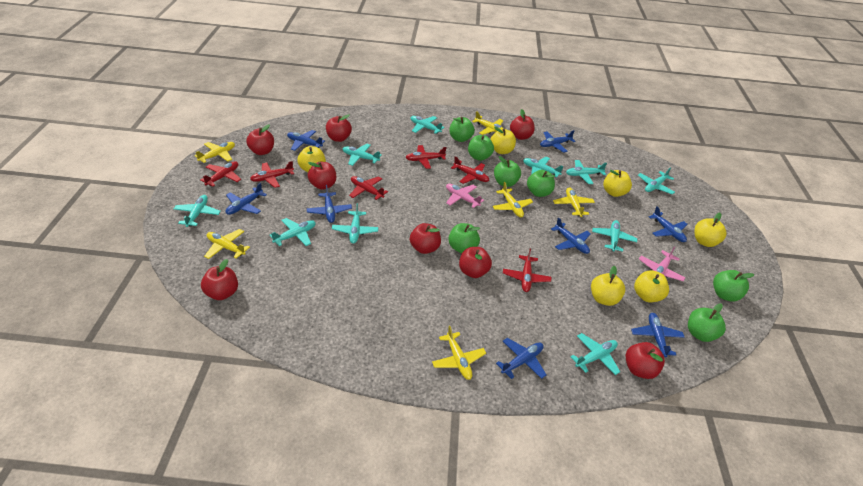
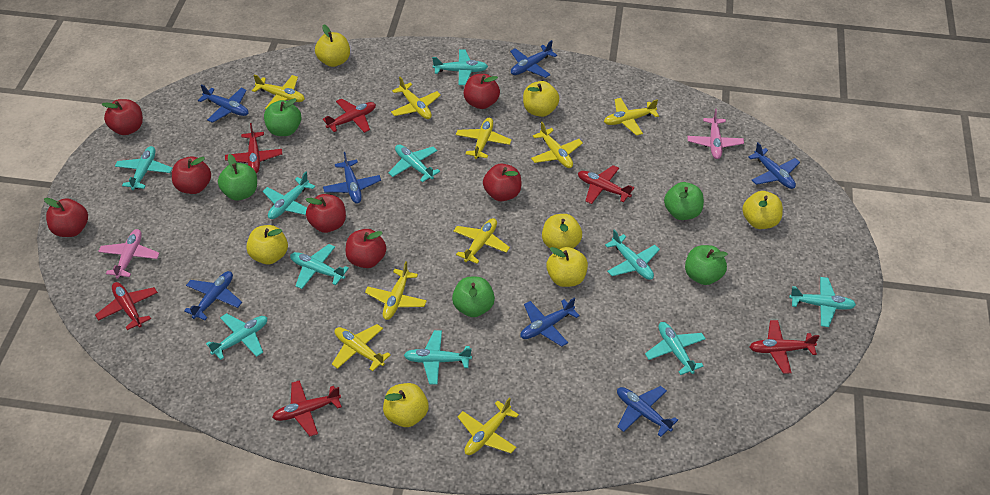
blue plane: 8 -> 7
green apple: 7 -> 5
red apple: 8 -> 7
yellow apple: 6 -> 7
yellow plane: 6 -> 9

